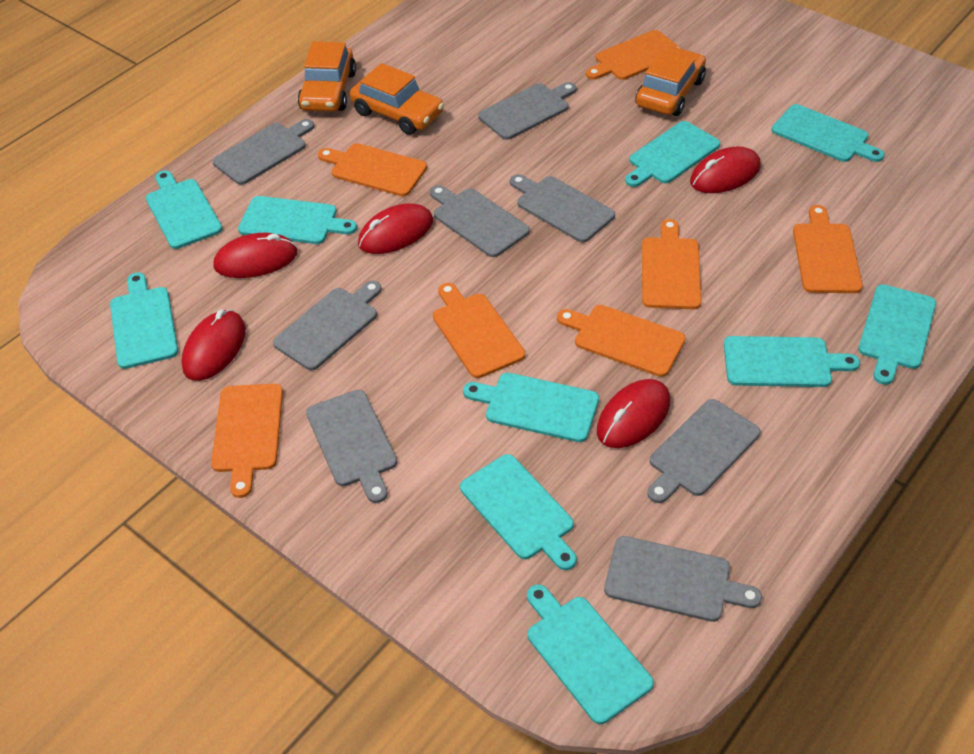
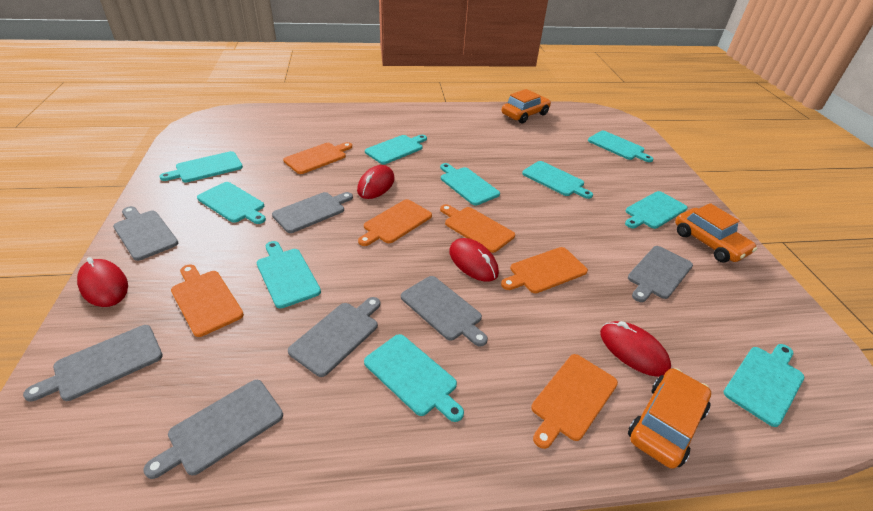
grey cutting board: 8 -> 7
orange cutting board: 7 -> 6
red mouse: 5 -> 4

